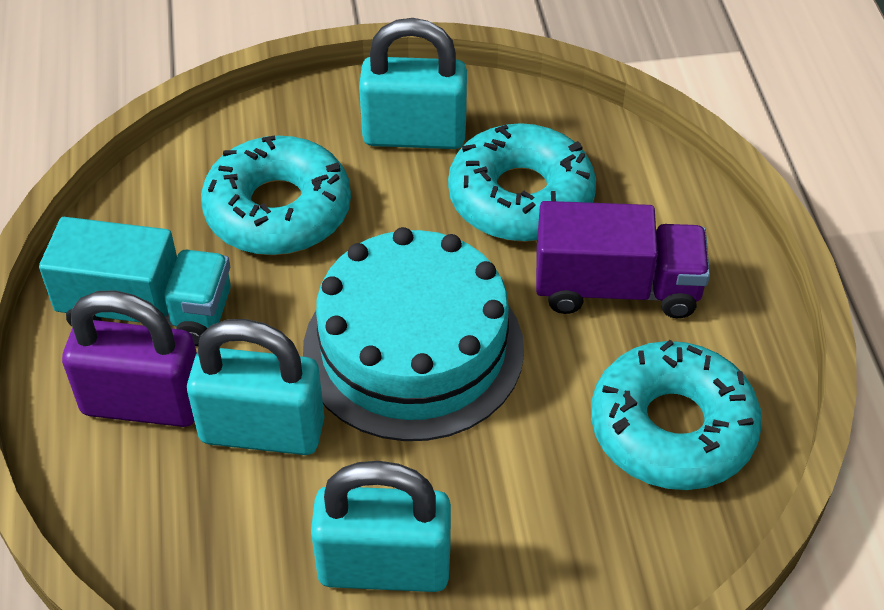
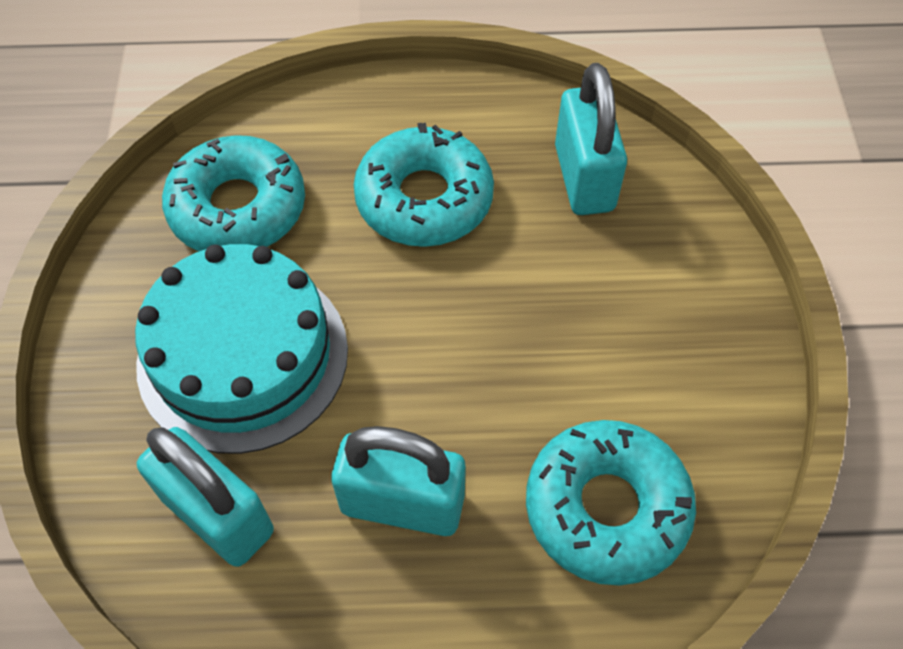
purple padlock: 1 -> 0
purple truck: 1 -> 0
turquoise truck: 1 -> 0

